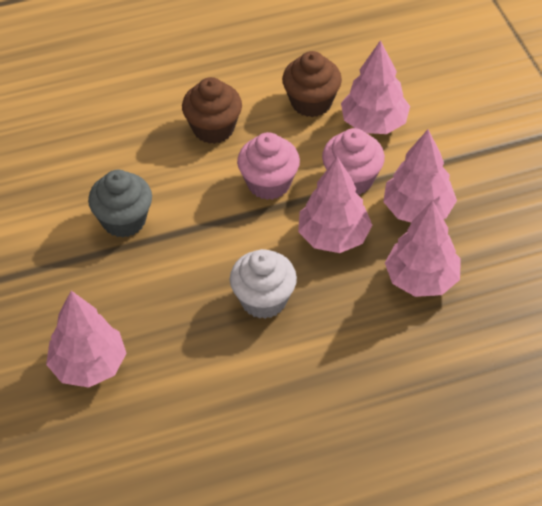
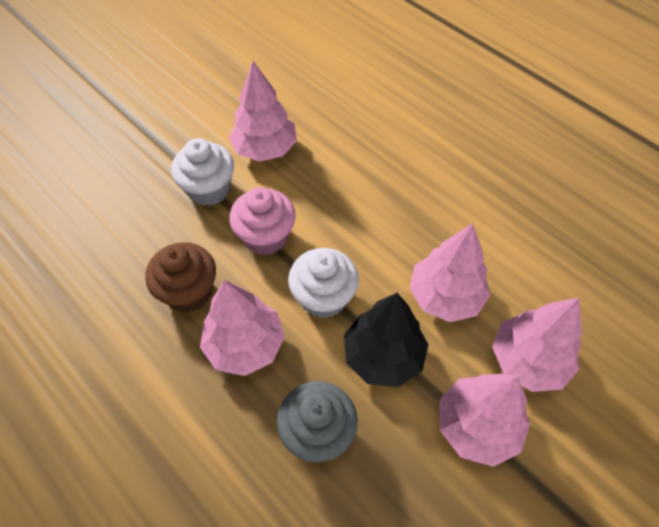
black tree: 0 -> 1
brown cupcake: 2 -> 1
pink cupcake: 2 -> 1
white cupcake: 1 -> 2

